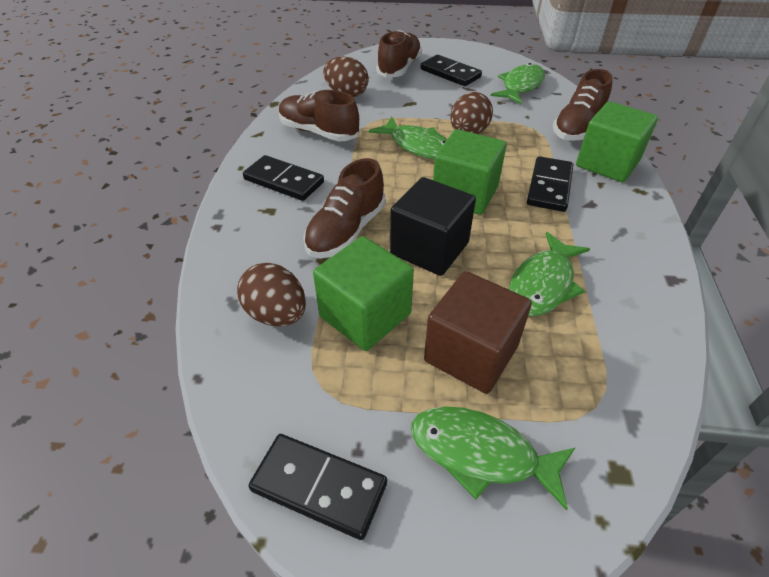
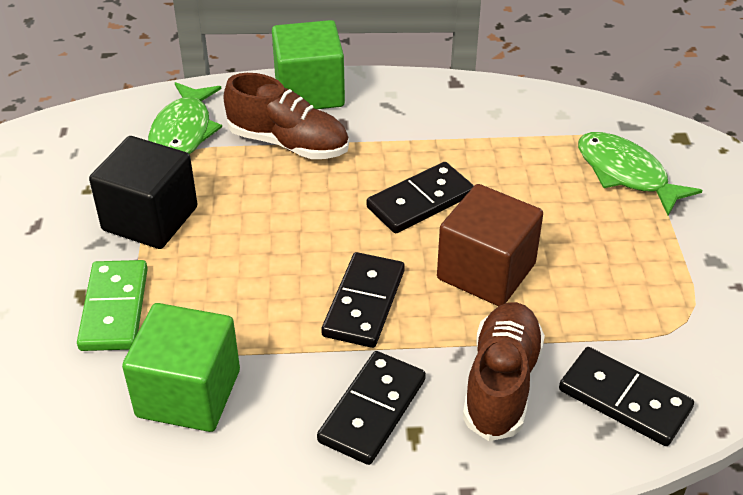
brown egg: 3 -> 0
brown shoe: 4 -> 2
green cube: 3 -> 2
green domino: 0 -> 1
green fish: 4 -> 2

